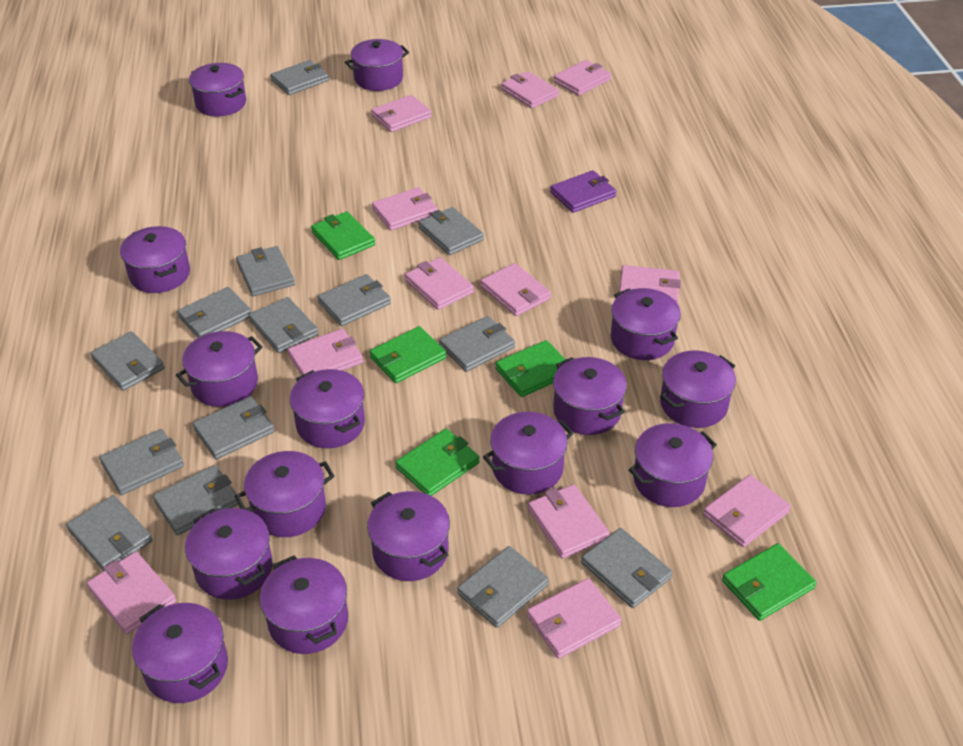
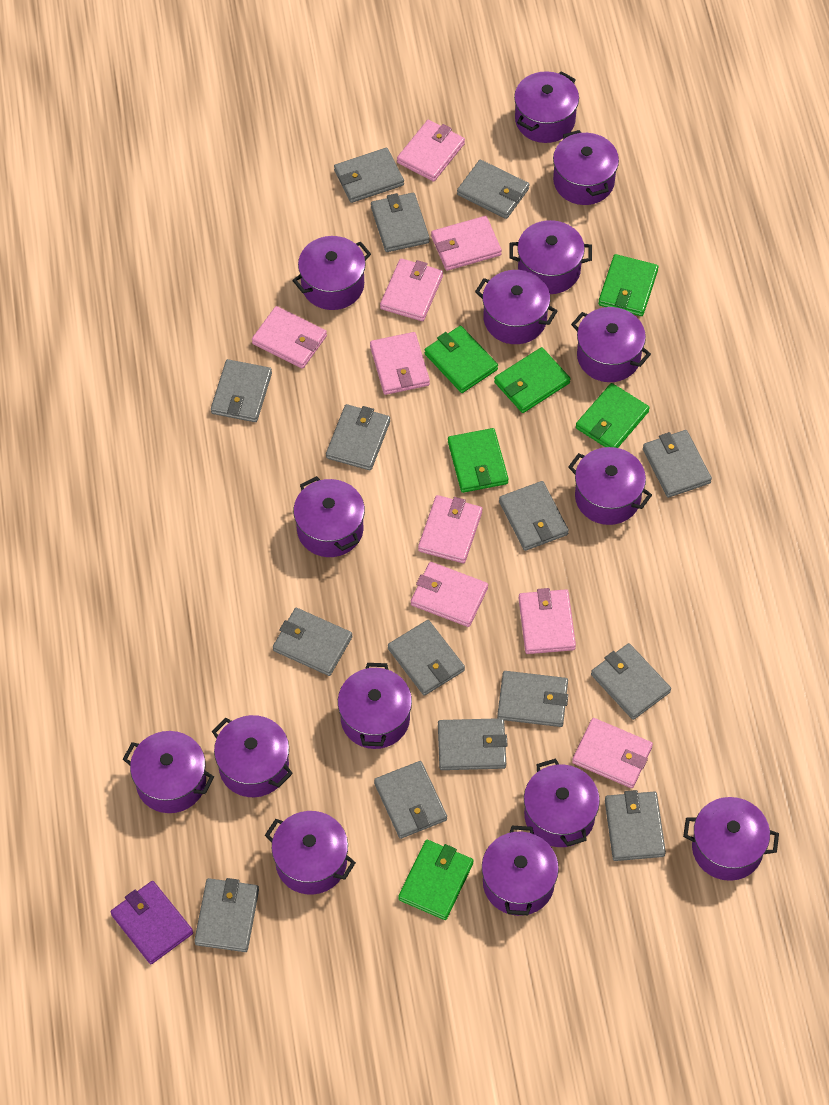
green wallet: 5 -> 6
grey wallet: 14 -> 15
pink wallet: 12 -> 9

